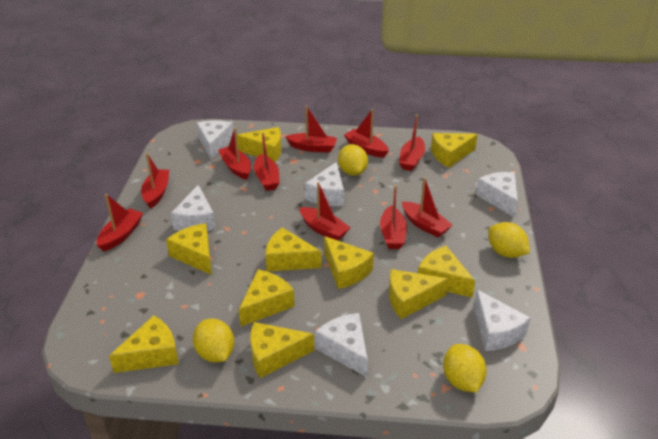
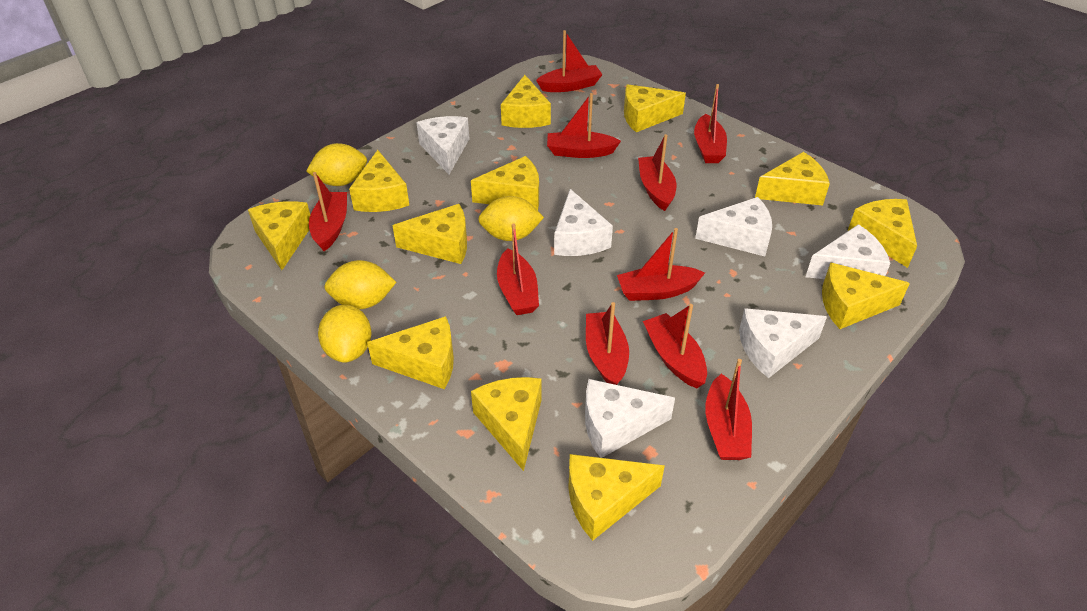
yellow cheese: 10 -> 12

